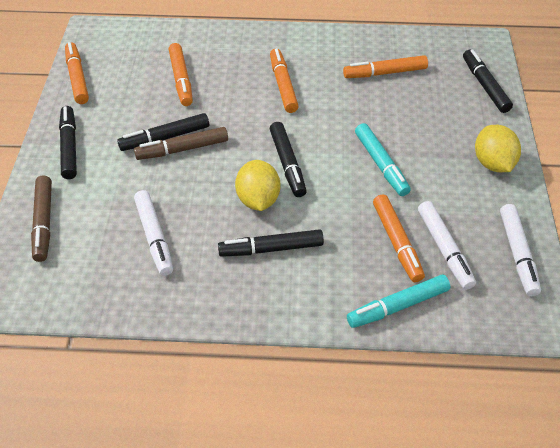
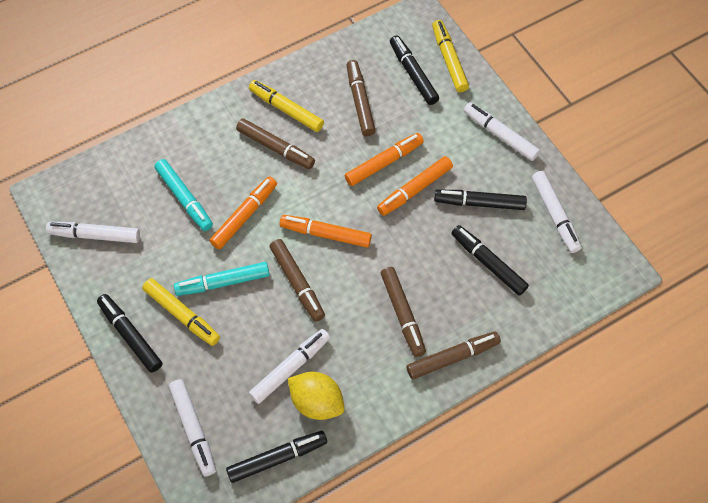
brown marker: 2 -> 5
orange marker: 5 -> 4
white marker: 3 -> 5
yellow lemon: 2 -> 1
yellow marker: 0 -> 3

